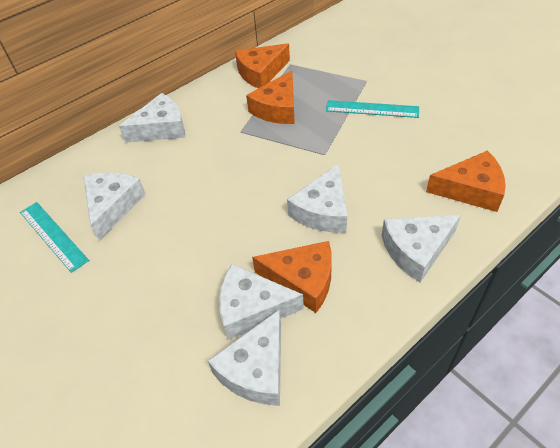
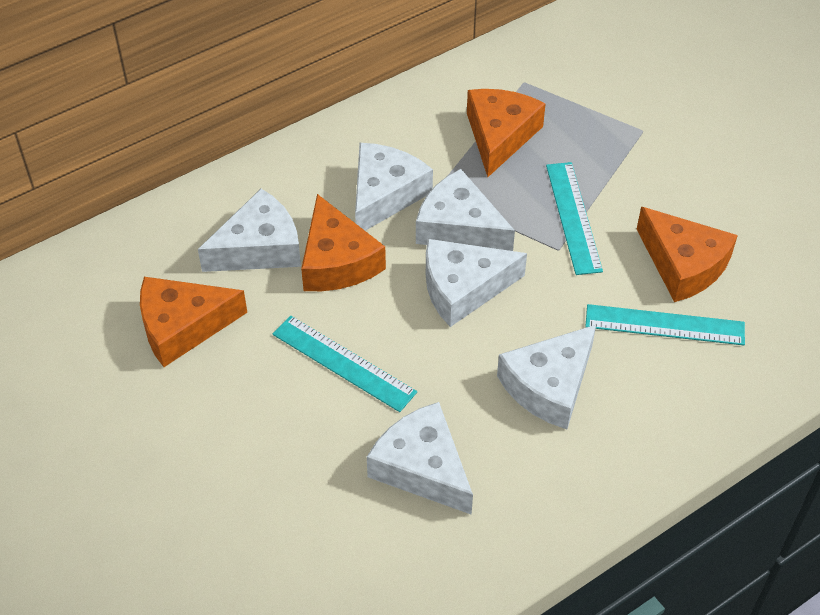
turquoise ruler: 2 -> 3

